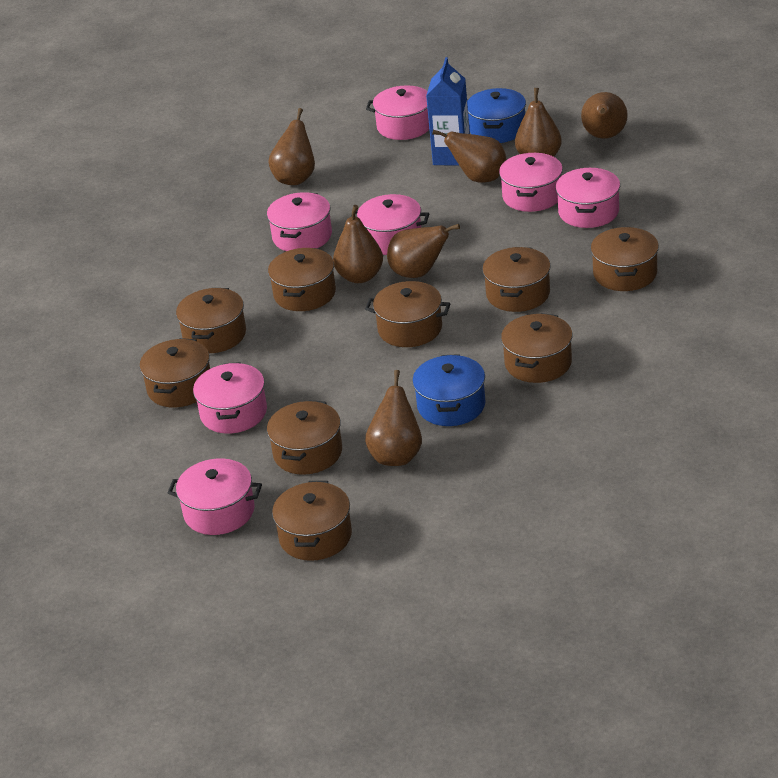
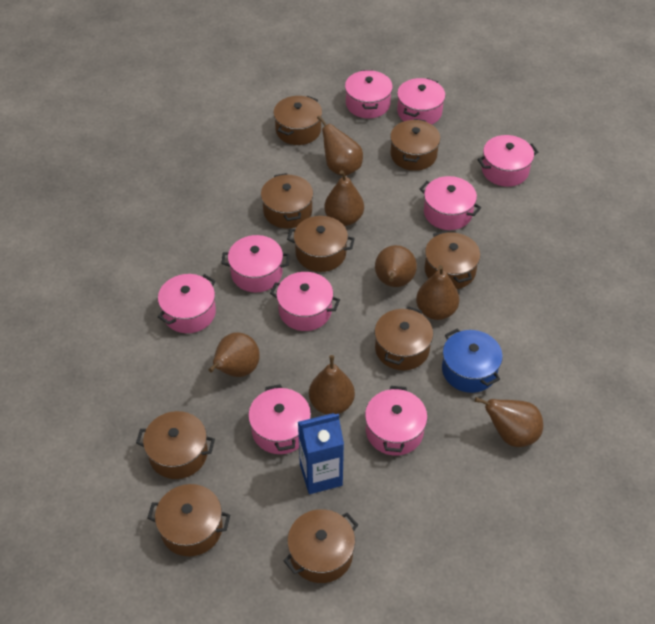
blue pot: 2 -> 1
pink pot: 7 -> 9

